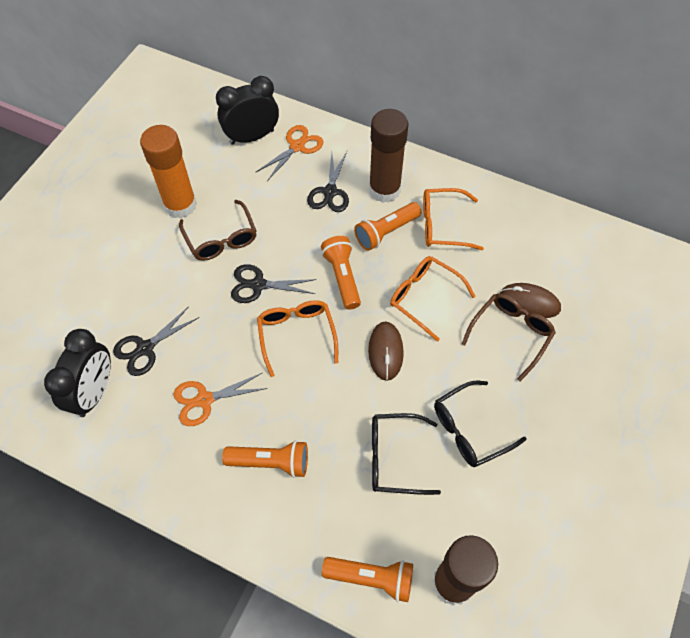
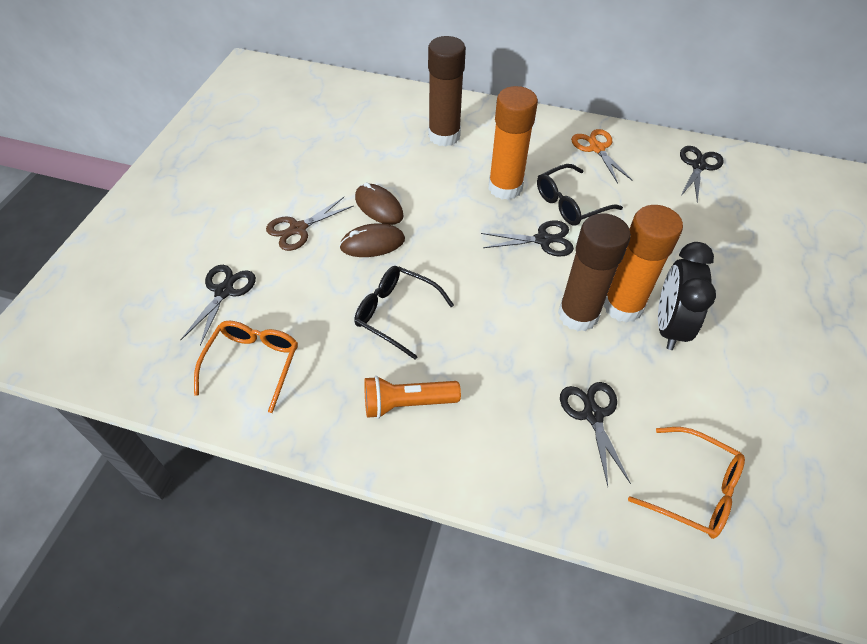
black clock: 2 -> 1
black scissors: 3 -> 4
brown glasses: 2 -> 0
brown scissors: 0 -> 1
orange flashlight: 4 -> 1
orange glasses: 3 -> 2
orange glue stick: 1 -> 2
orange scissors: 2 -> 1

